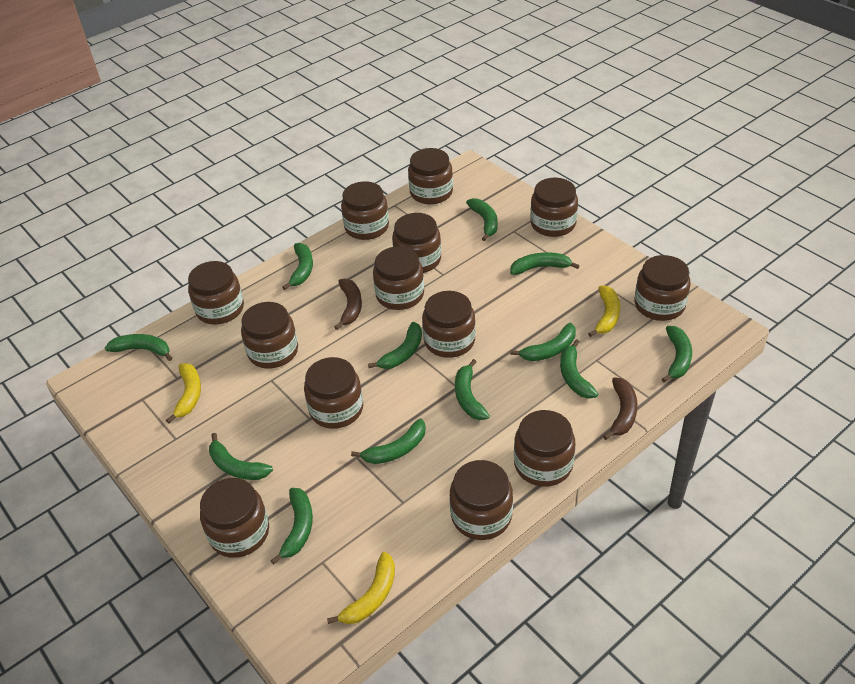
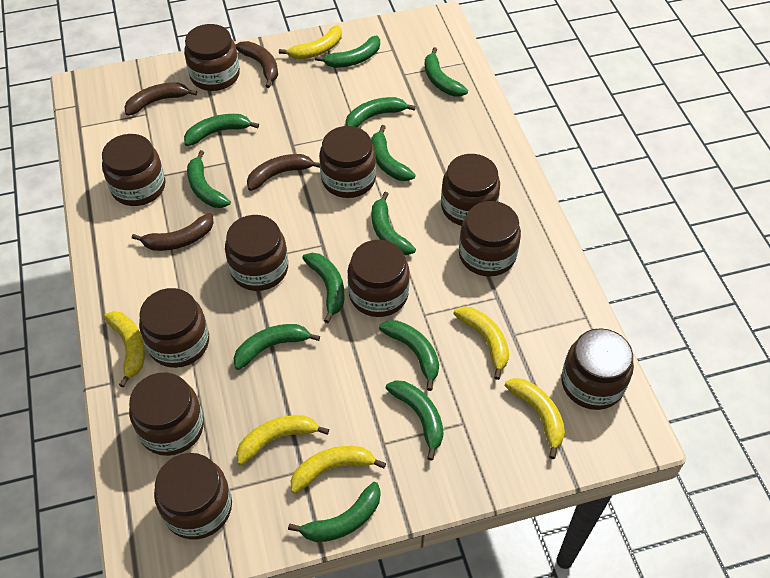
brown banana: 2 -> 4
brown jar: 13 -> 11
yellow banana: 3 -> 6

